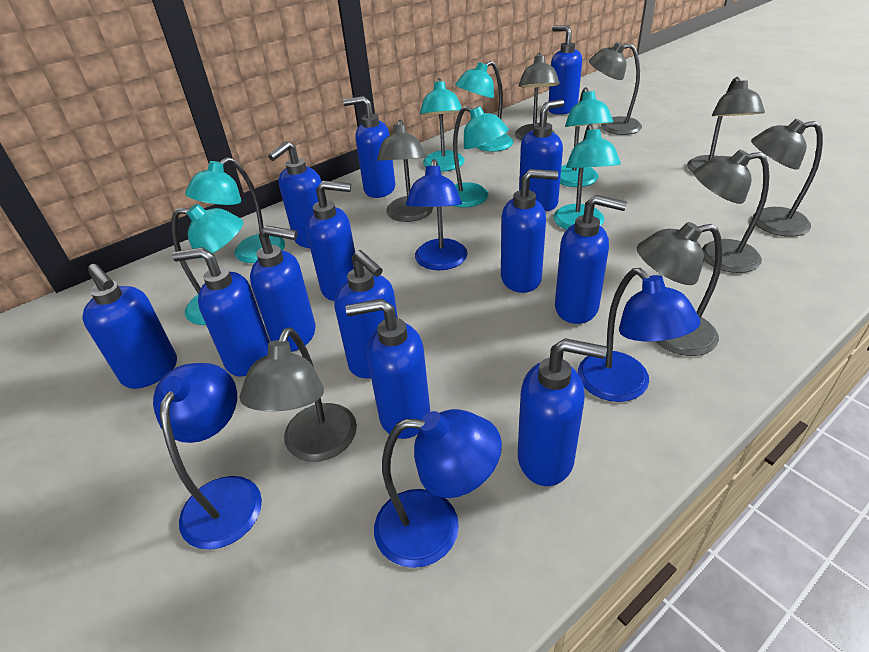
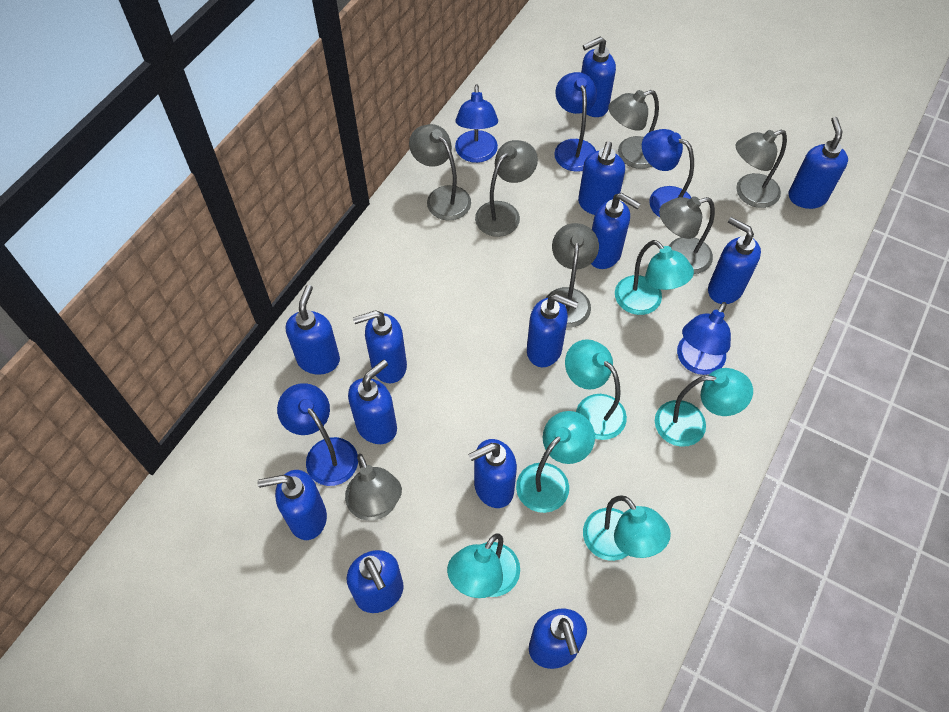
blue lamp: 4 -> 5
grey lamp: 8 -> 7
turquoise lamp: 7 -> 6

